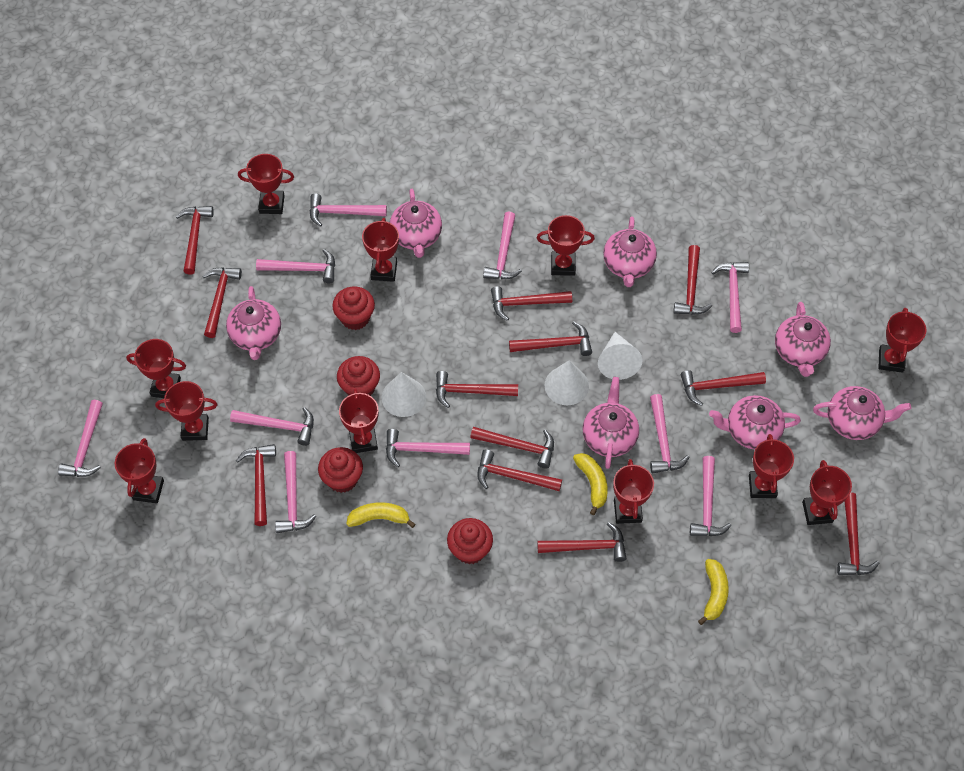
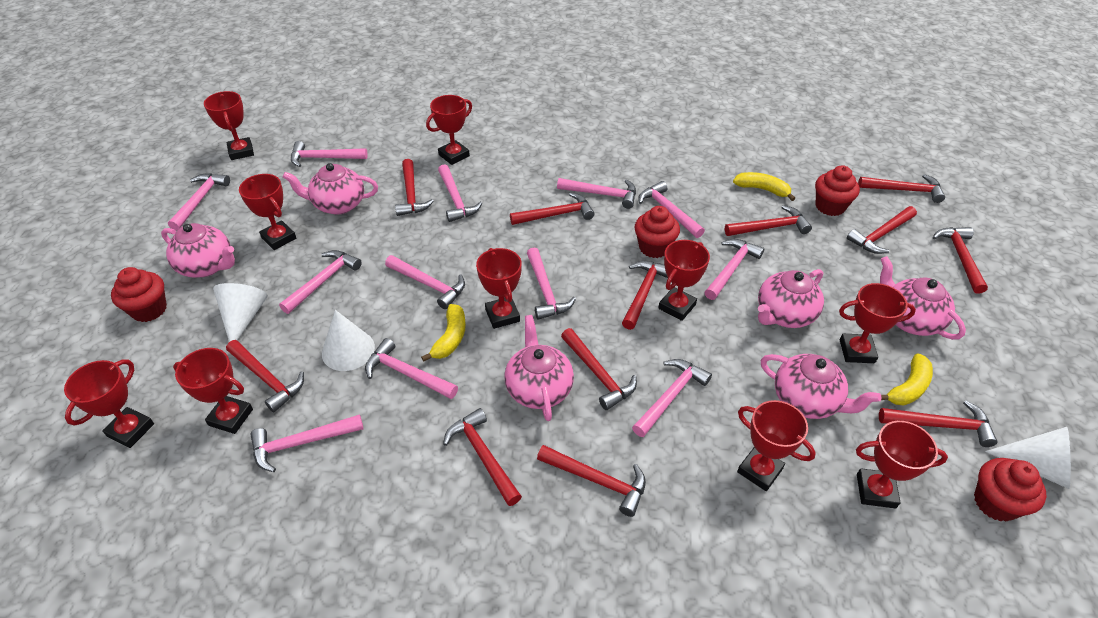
pink hammer: 10 -> 12
pink teapot: 7 -> 6
red trophy: 11 -> 10

